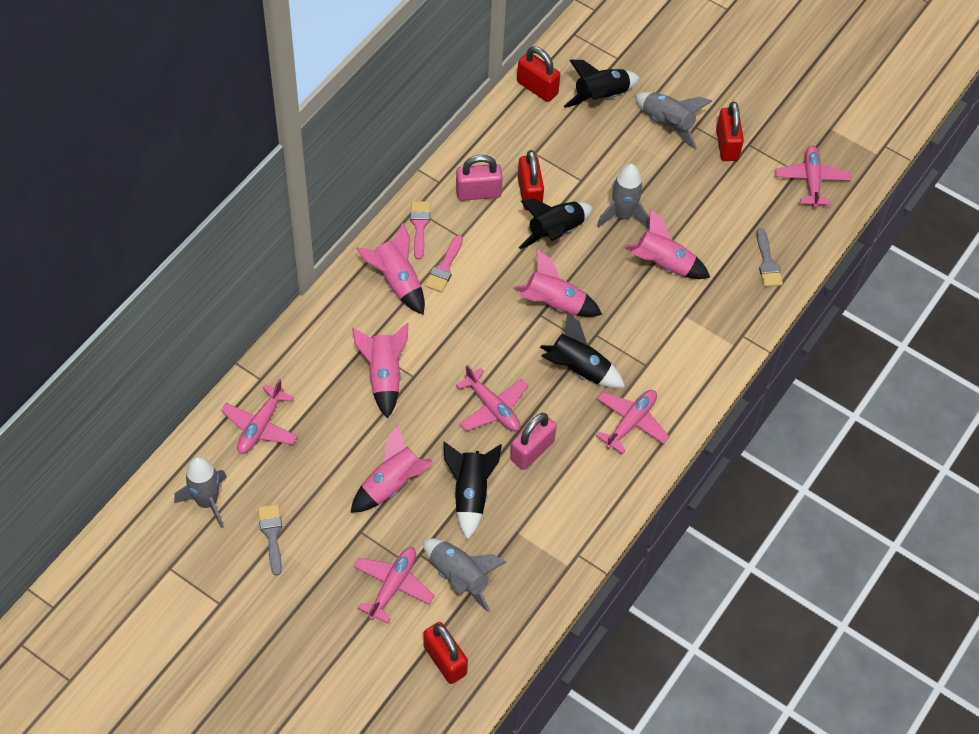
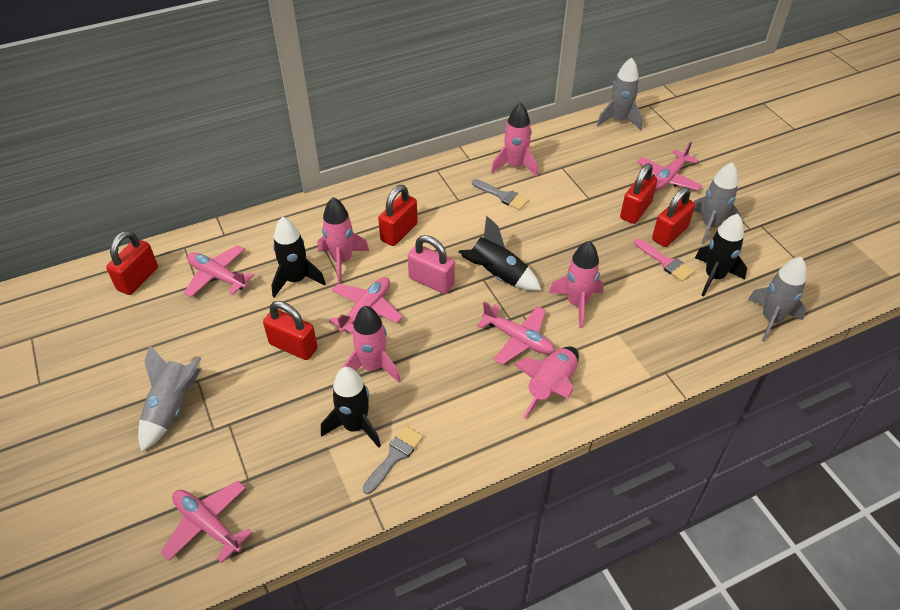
pink brush: 2 -> 1
pink padlock: 2 -> 1
red padlock: 4 -> 5

